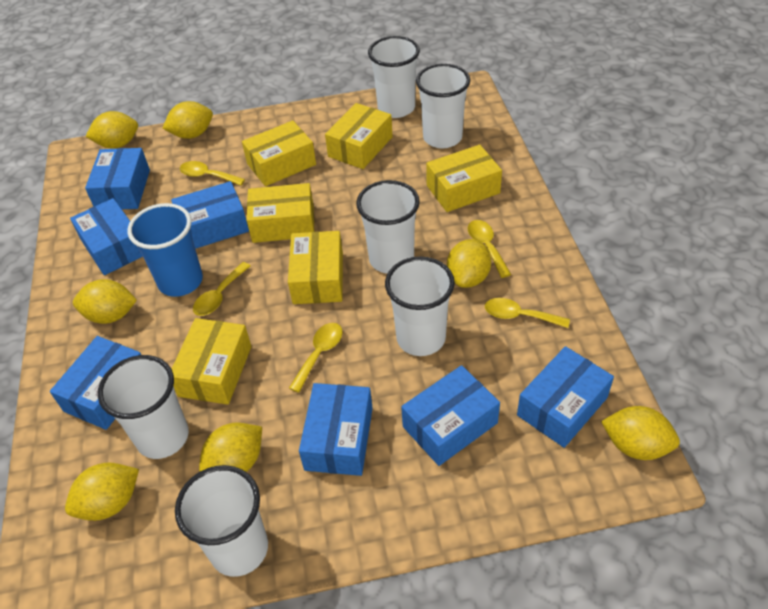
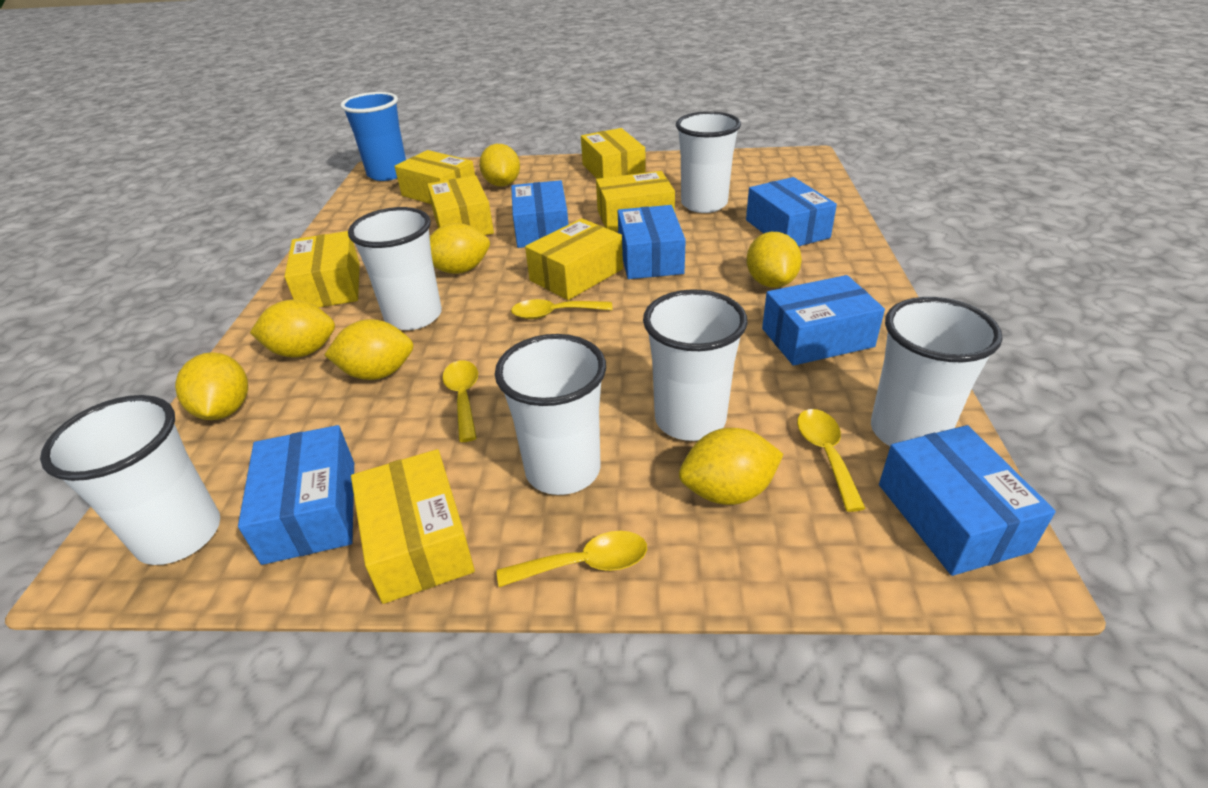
blue box: 7 -> 6
yellow box: 6 -> 7
yellow spoon: 5 -> 4

